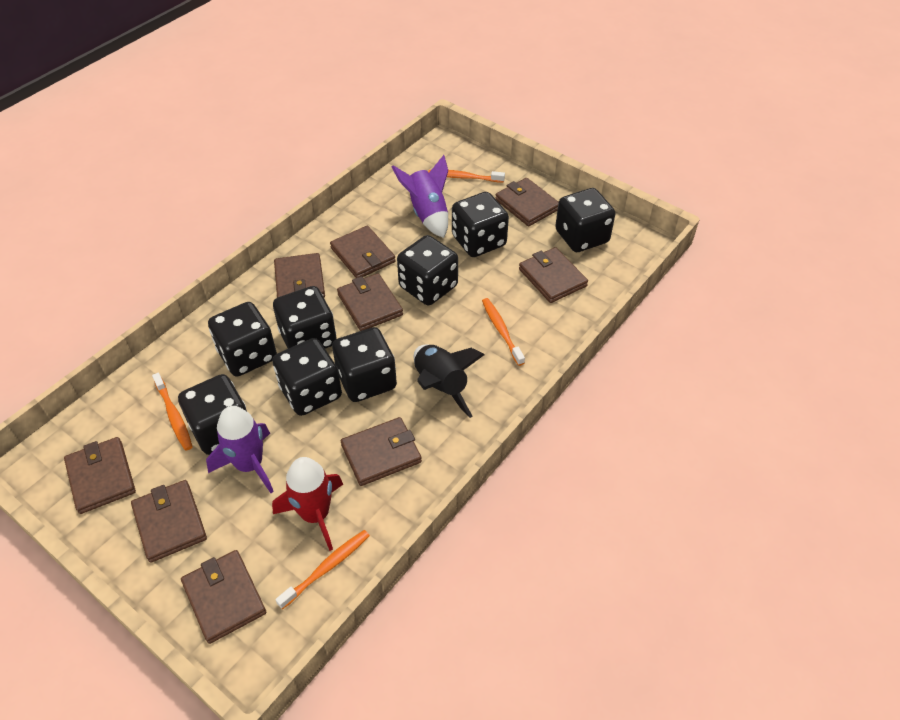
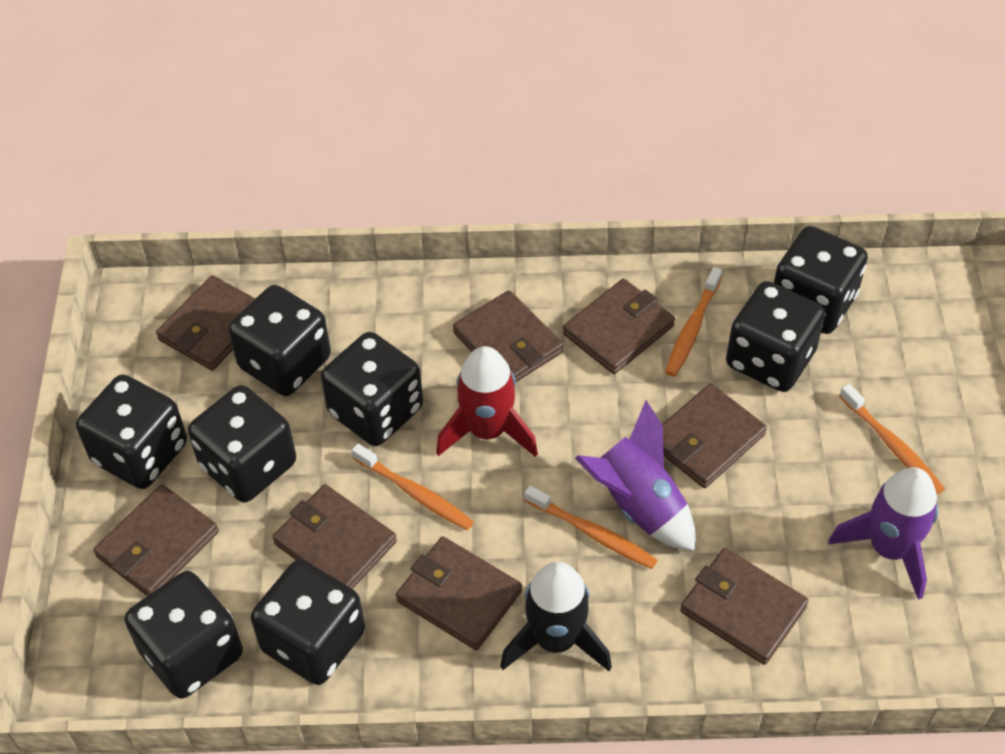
brown wallet: 9 -> 8

